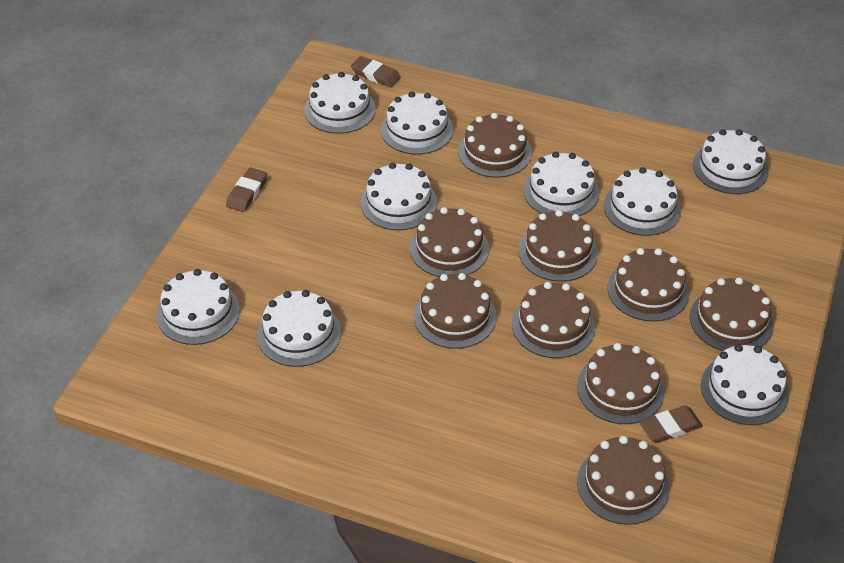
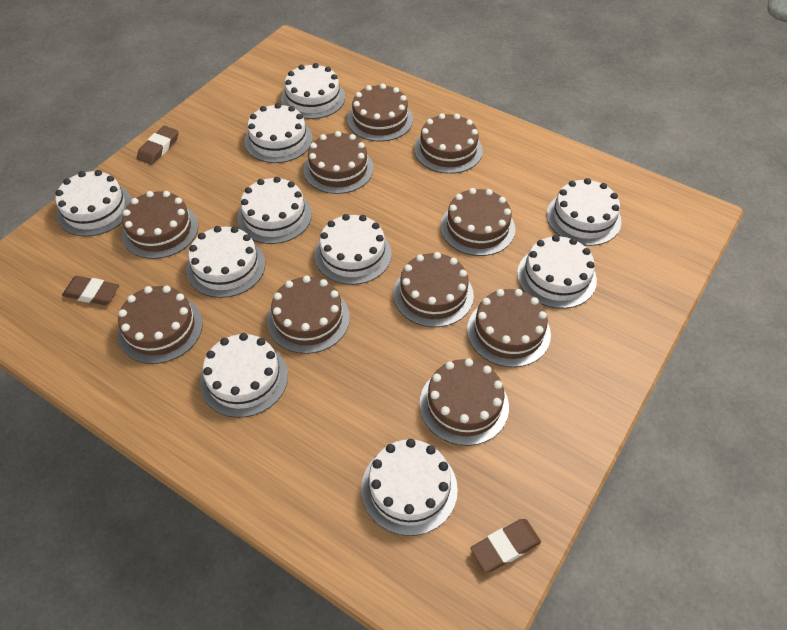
brown cake: 9 -> 10
white cake: 9 -> 10

